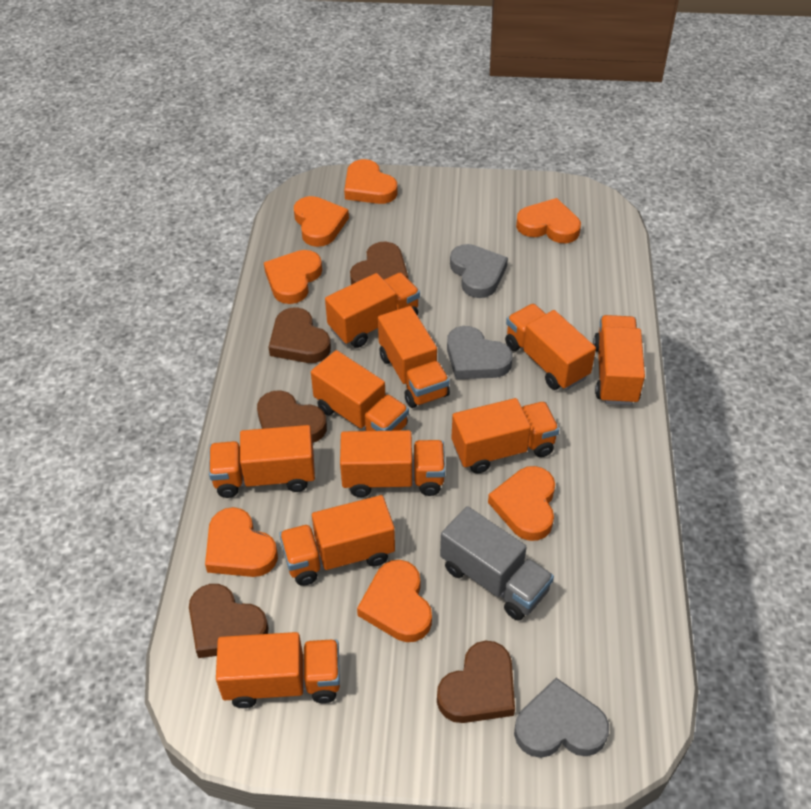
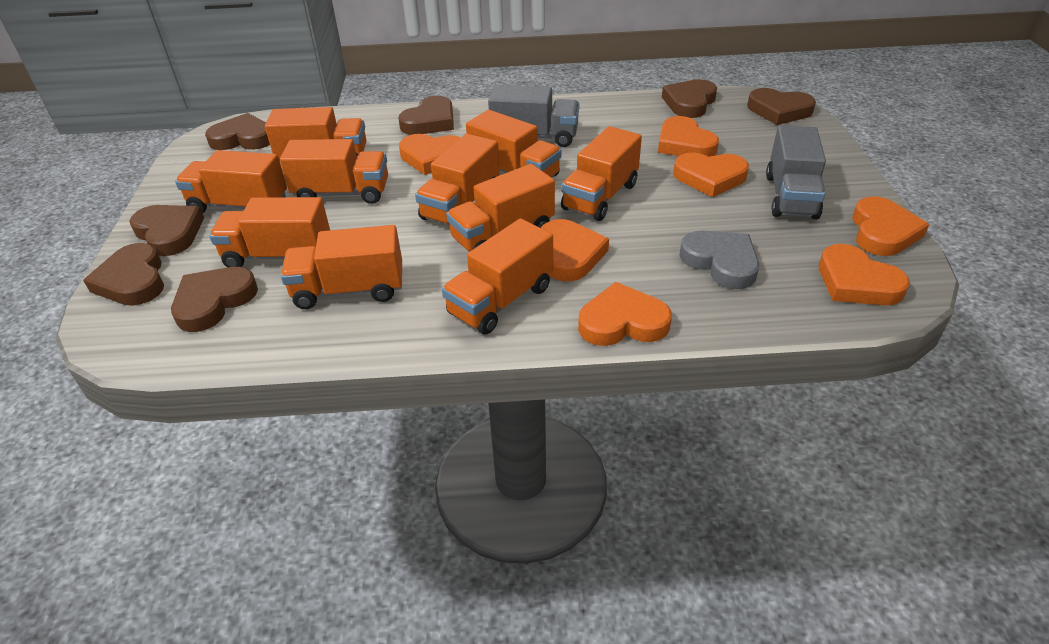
brown heart: 5 -> 7
grey heart: 3 -> 1
grey truck: 1 -> 2

